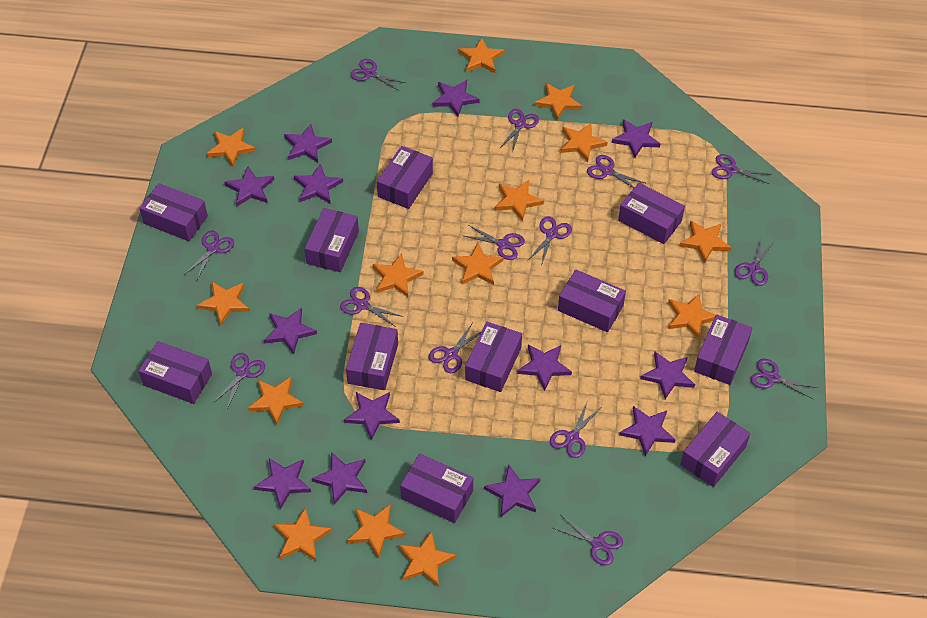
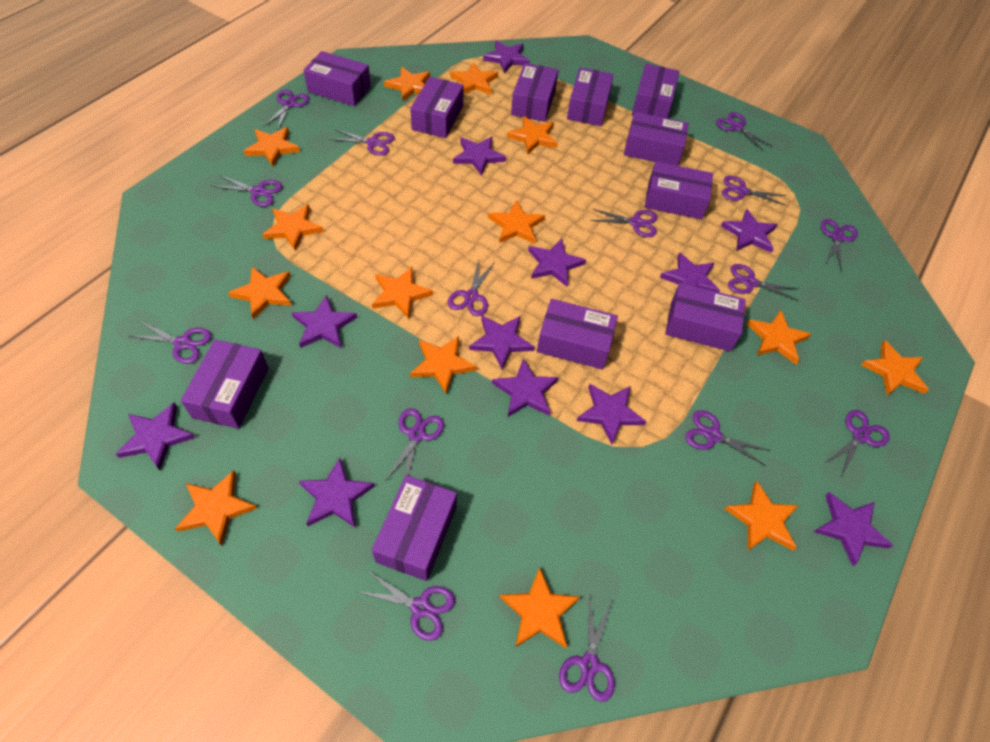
purple scissors: 14 -> 15
purple star: 13 -> 12

